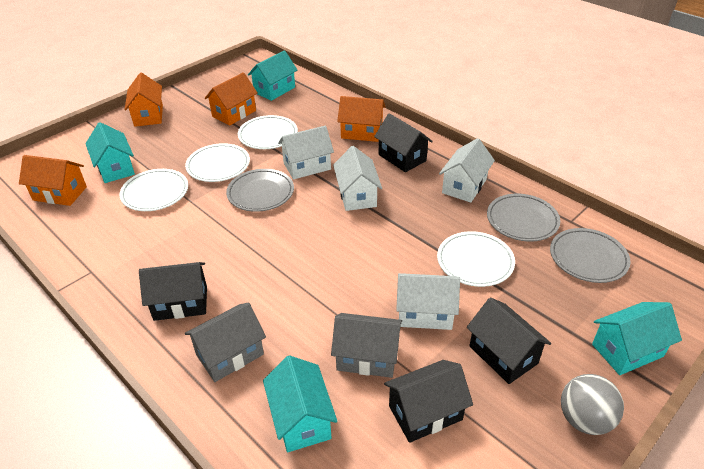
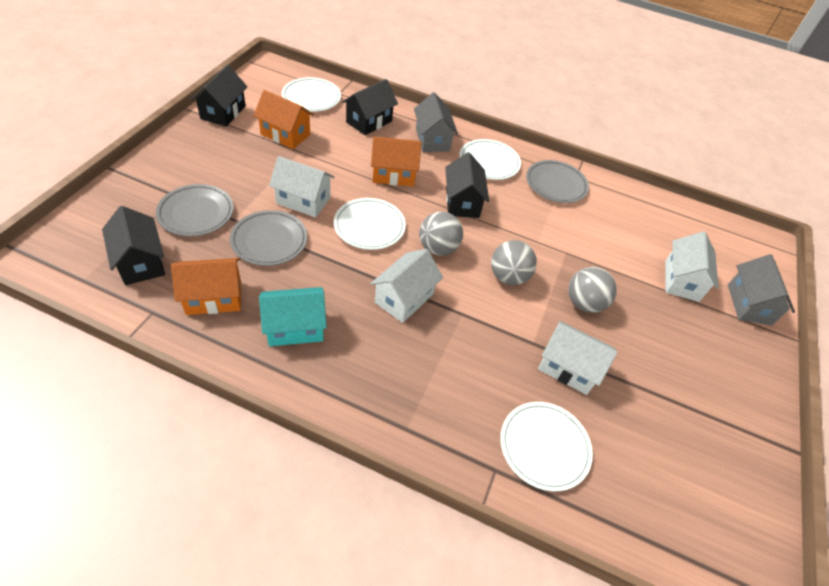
grey ball: 1 -> 3
orange house: 4 -> 3
turquoise house: 4 -> 1

